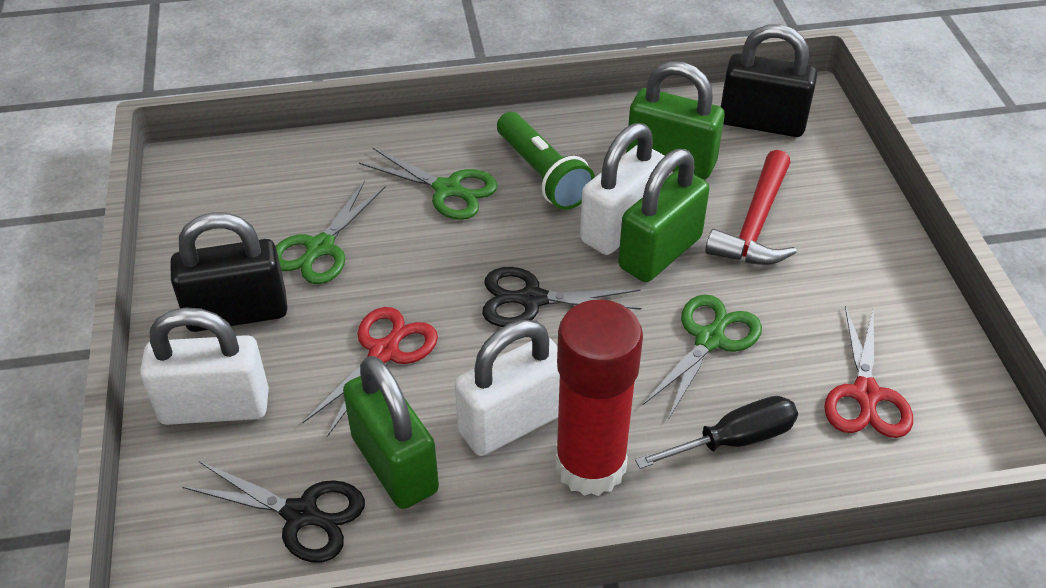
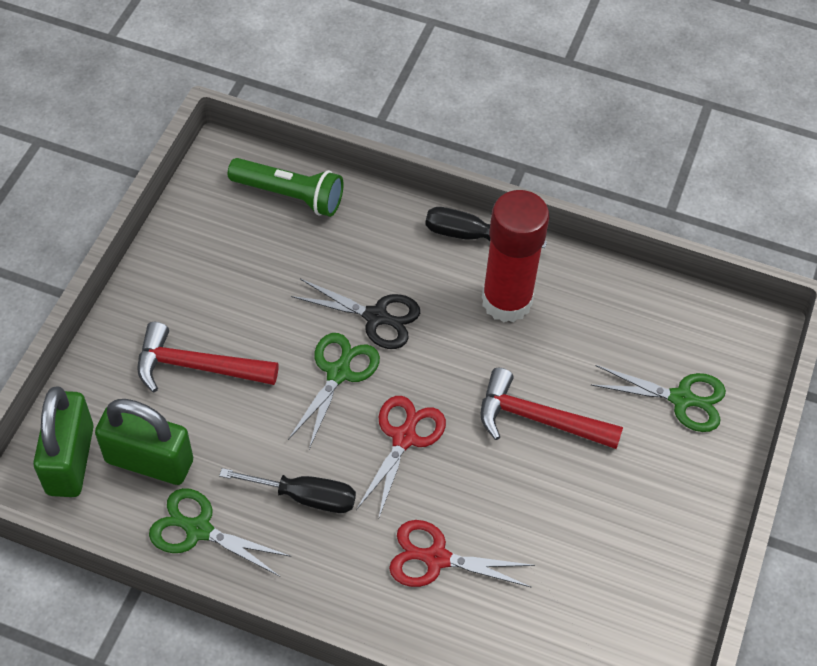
black padlock: 2 -> 0
black scissors: 2 -> 1
black screwdriver: 1 -> 2
green padlock: 3 -> 2
red hammer: 1 -> 2
white padlock: 3 -> 0

